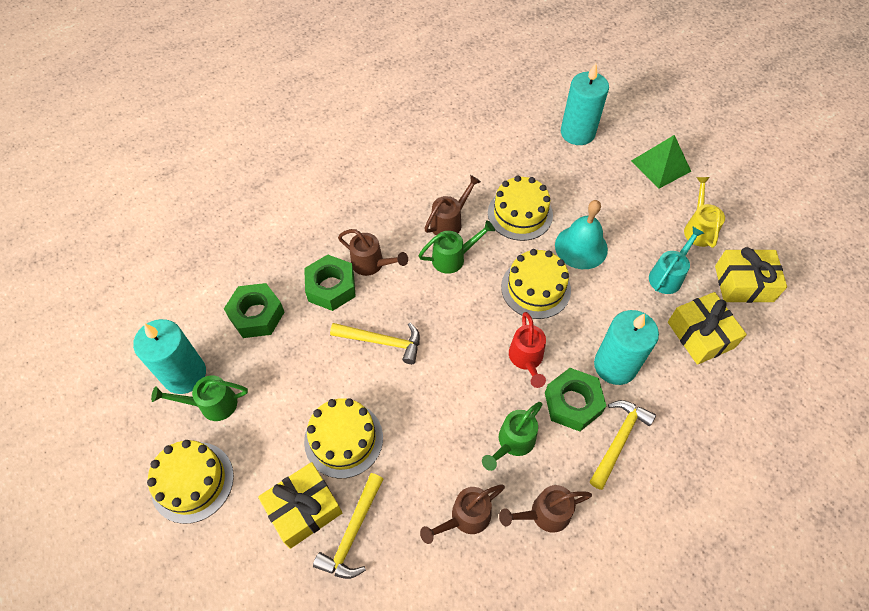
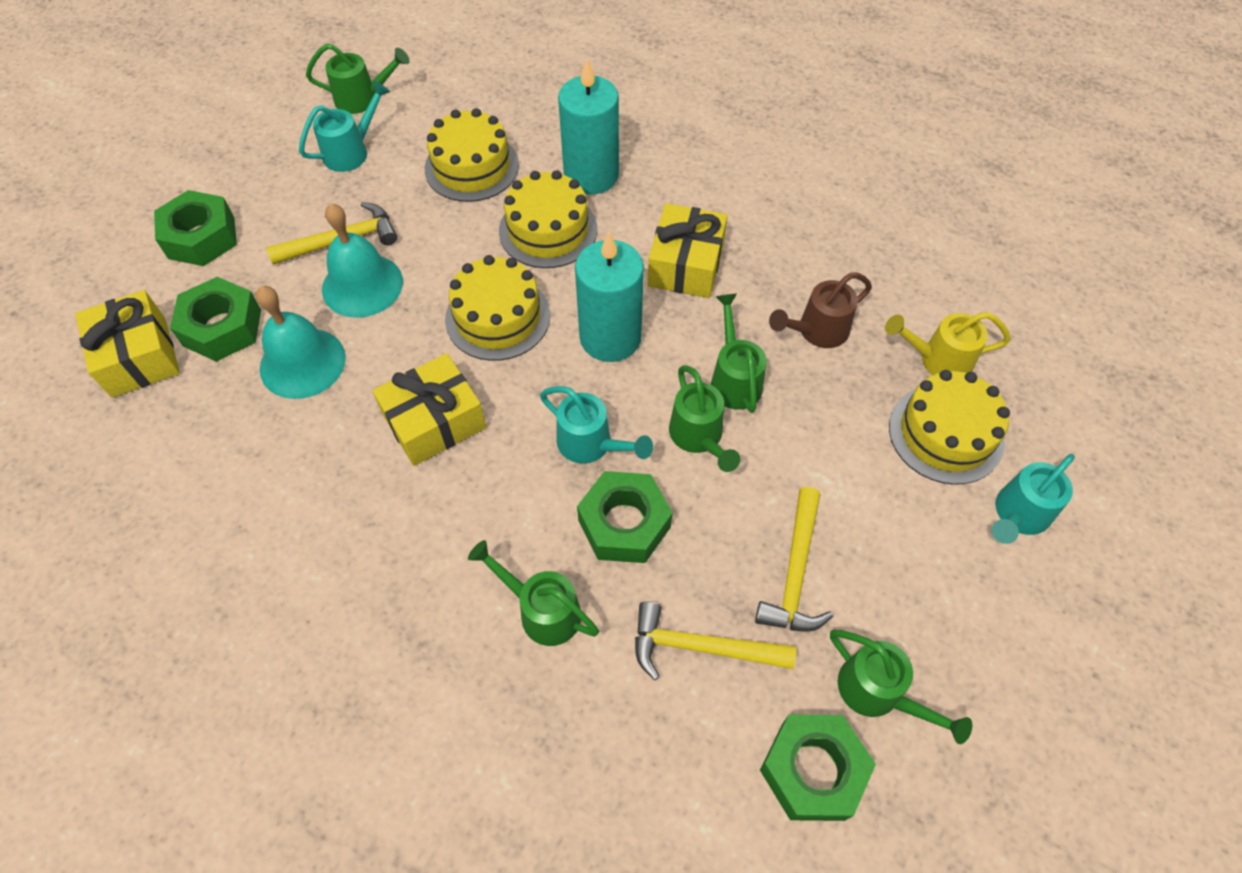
brown watering can: 4 -> 1
green nut: 3 -> 4
green pyramid: 1 -> 0
green watering can: 3 -> 5
red watering can: 1 -> 0
turquoise bell: 1 -> 2
turquoise candle: 3 -> 2
turquoise watering can: 1 -> 3

